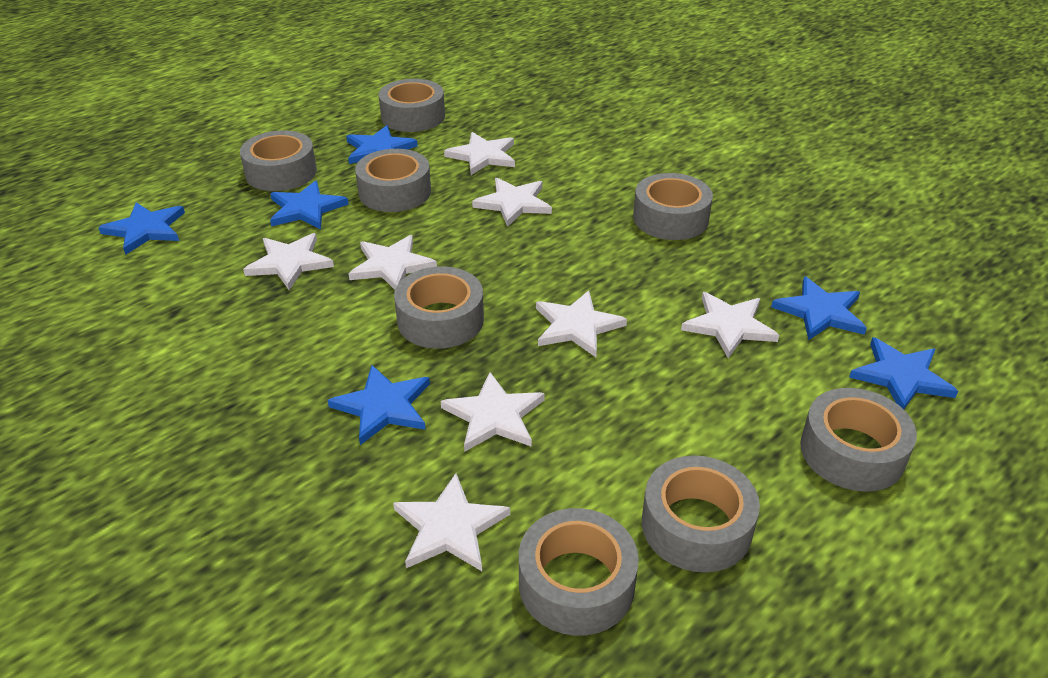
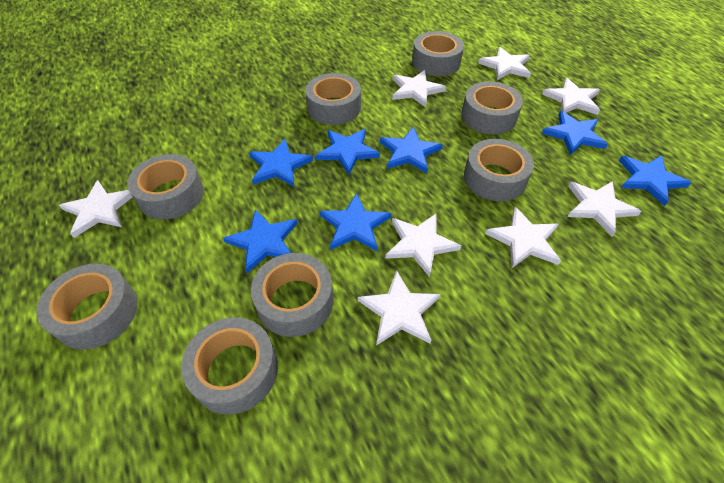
blue star: 6 -> 7

